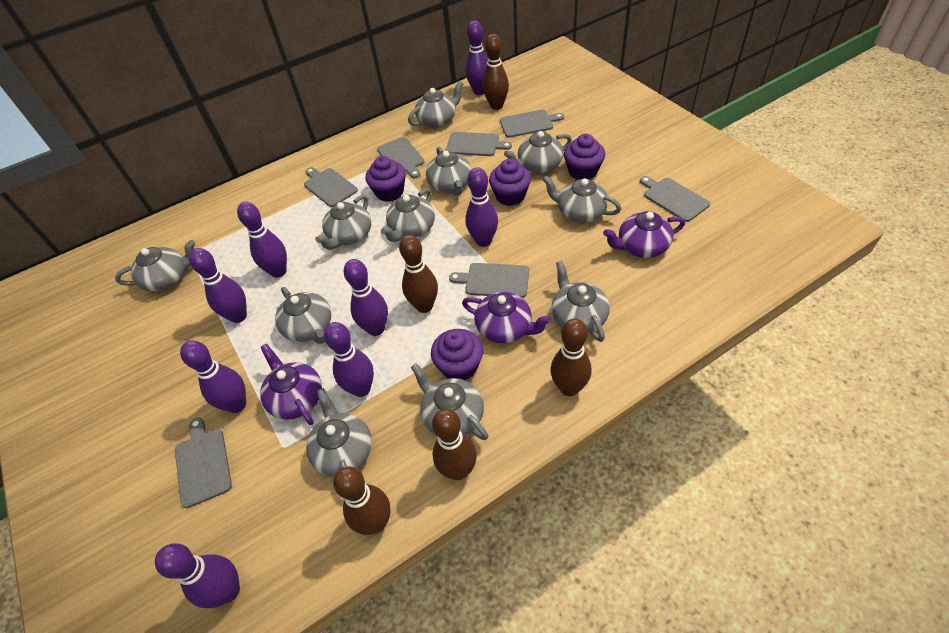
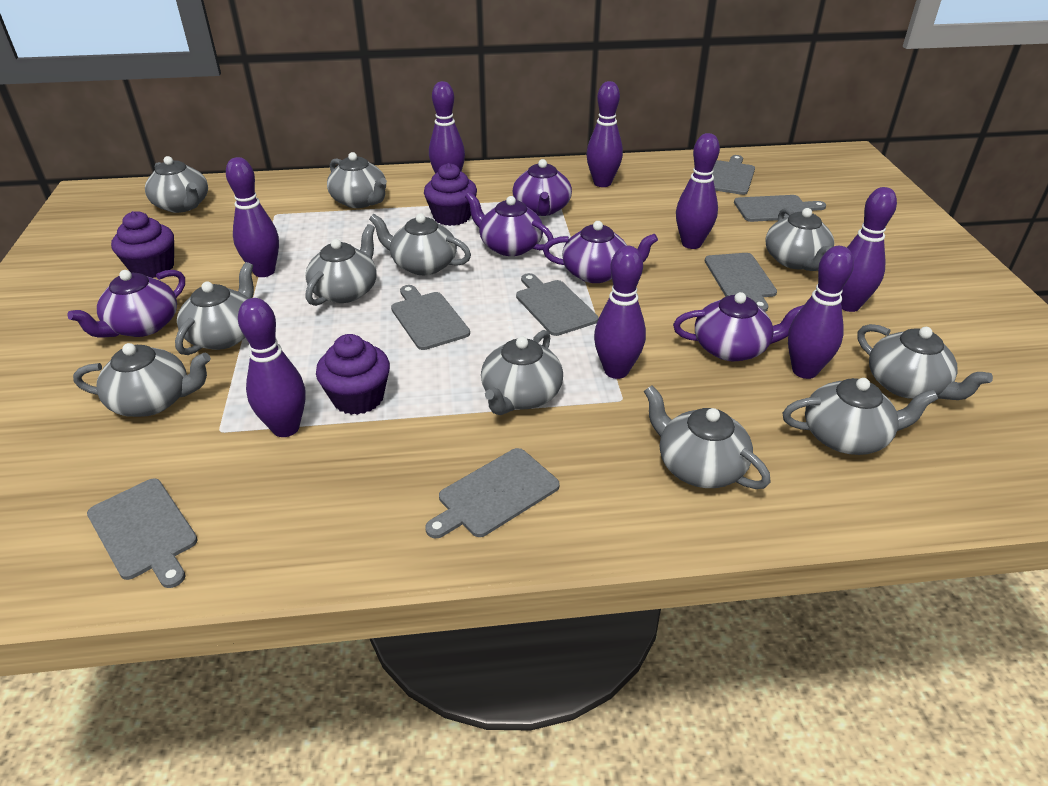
brown bowling pin: 5 -> 0
purple cupcake: 4 -> 3
purple teapot: 3 -> 5

